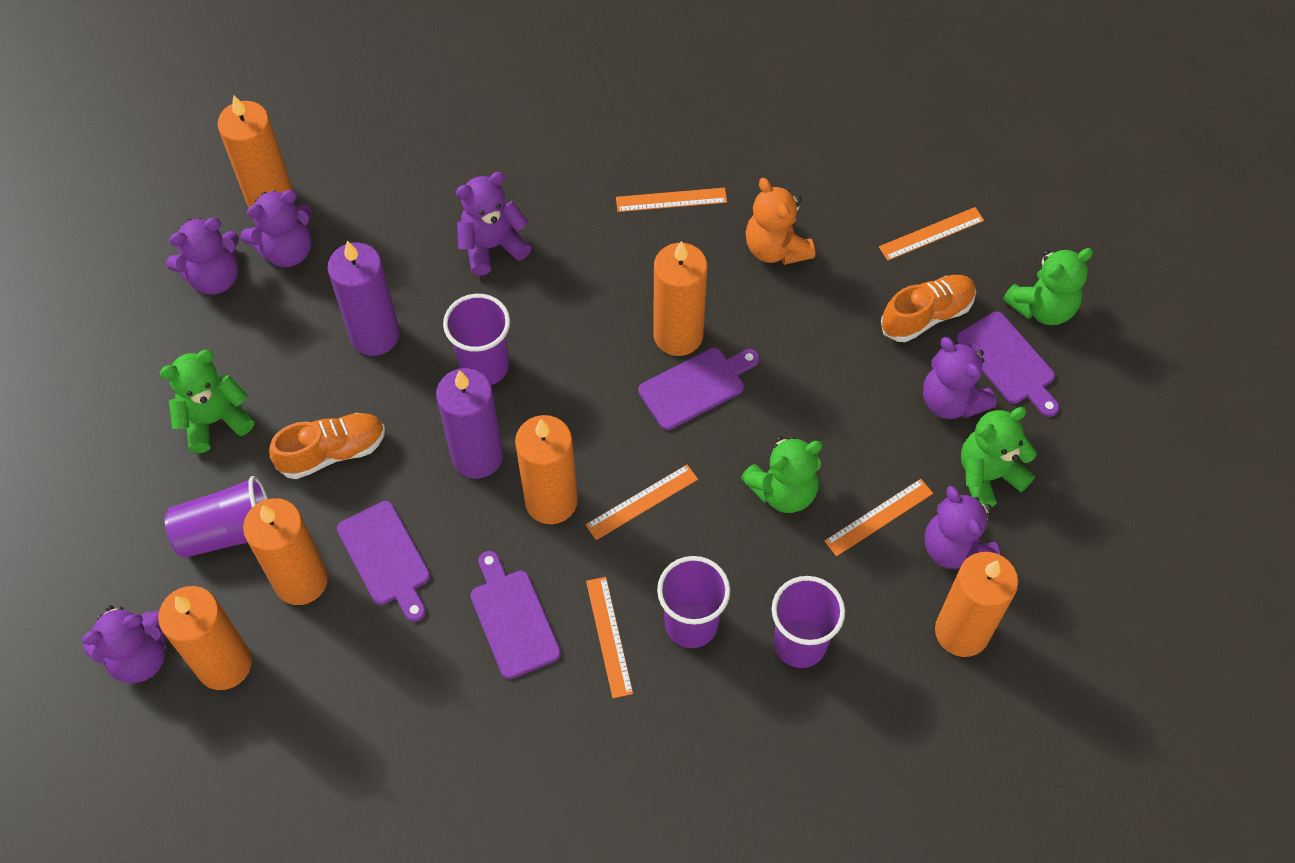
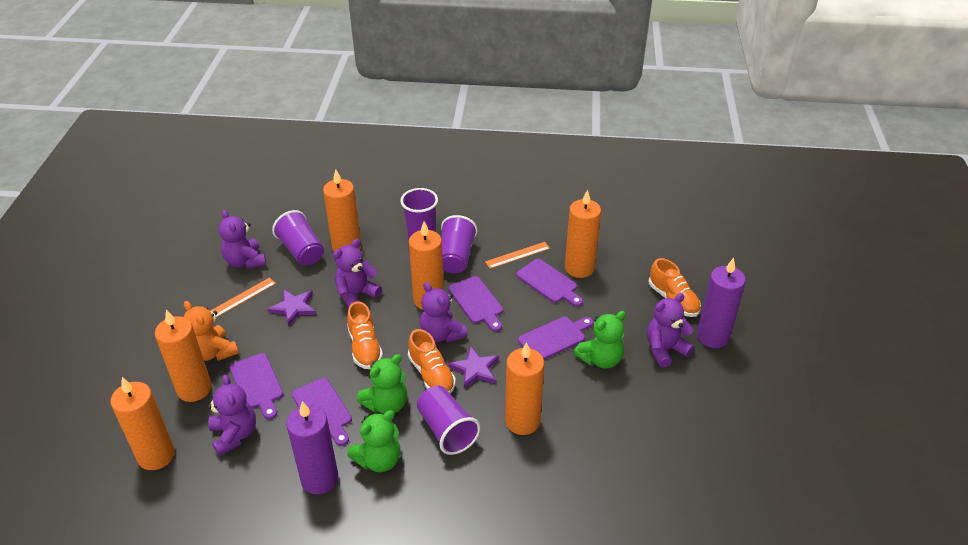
green teddy bear: 4 -> 3
orange ruler: 5 -> 2
orange shoe: 2 -> 3
purple cutting board: 4 -> 5
purple star: 0 -> 2
purple teddy bear: 6 -> 5

